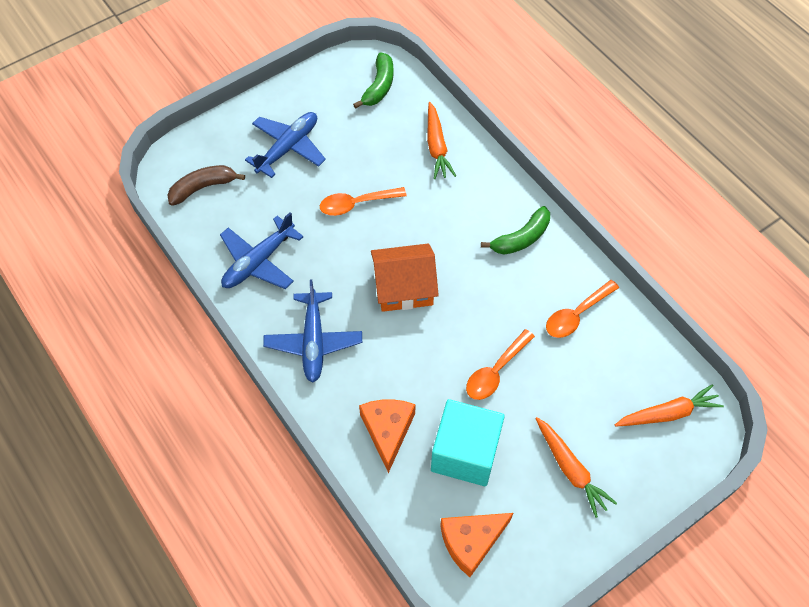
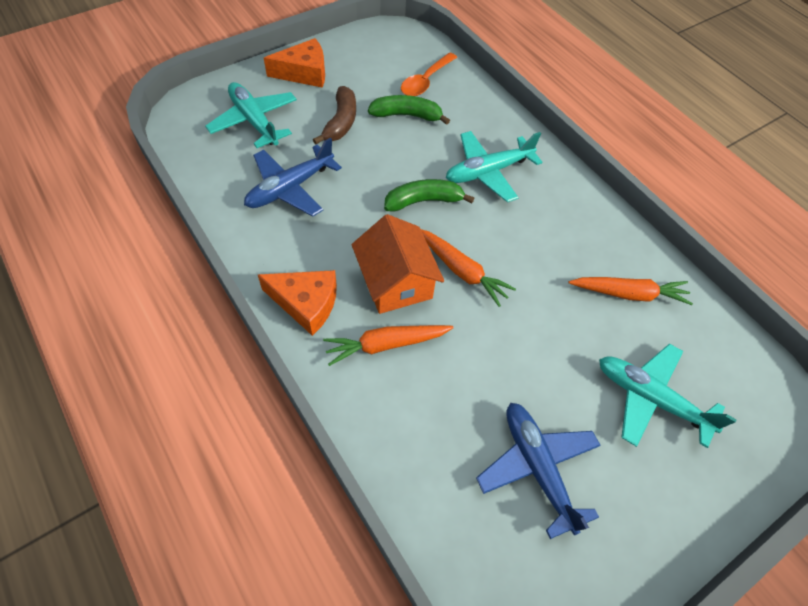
blue plane: 3 -> 2
orange spoon: 3 -> 1
turquoise cube: 1 -> 0
turquoise plane: 0 -> 3

